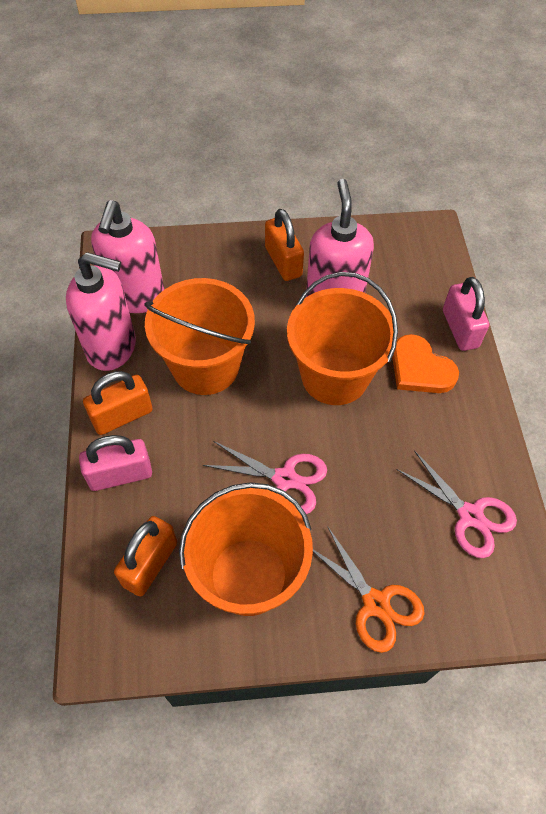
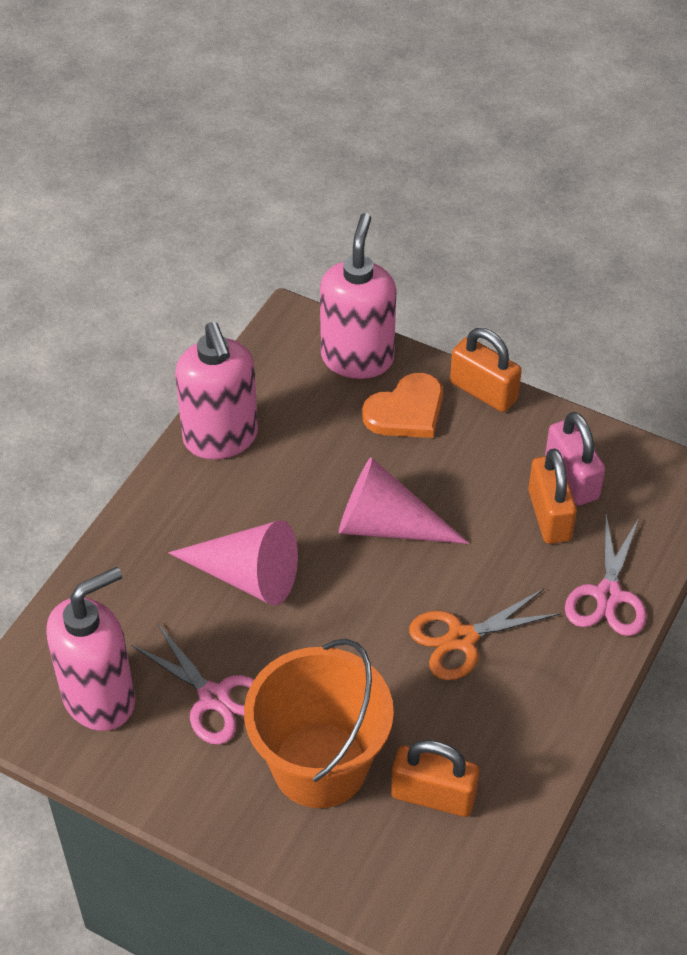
orange bucket: 3 -> 1
pink cone: 0 -> 2
pink padlock: 2 -> 1

